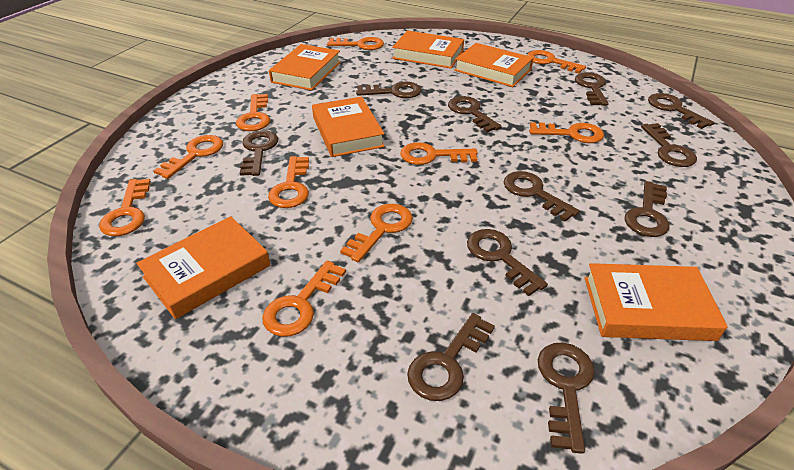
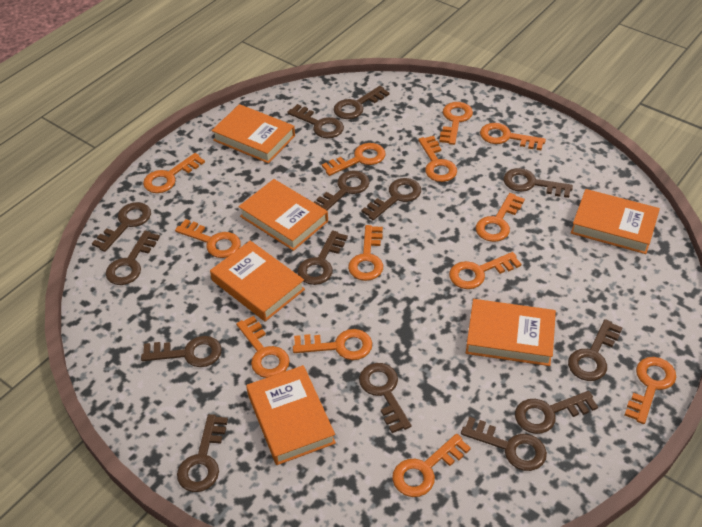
brown key: 11 -> 14
orange key: 10 -> 13

